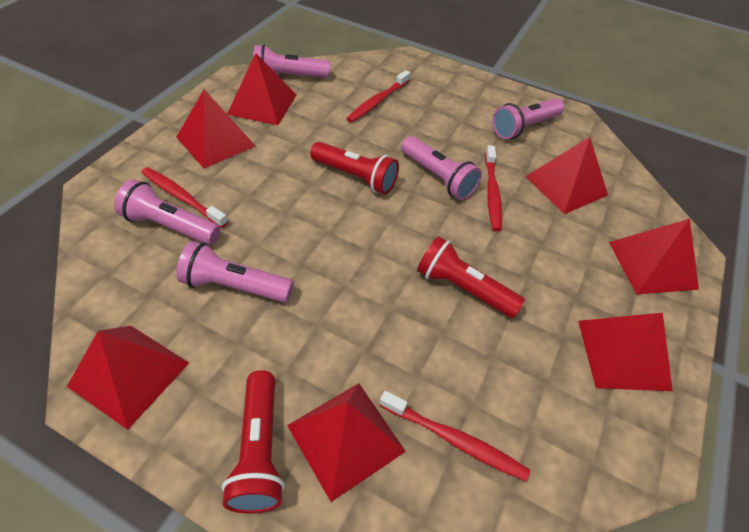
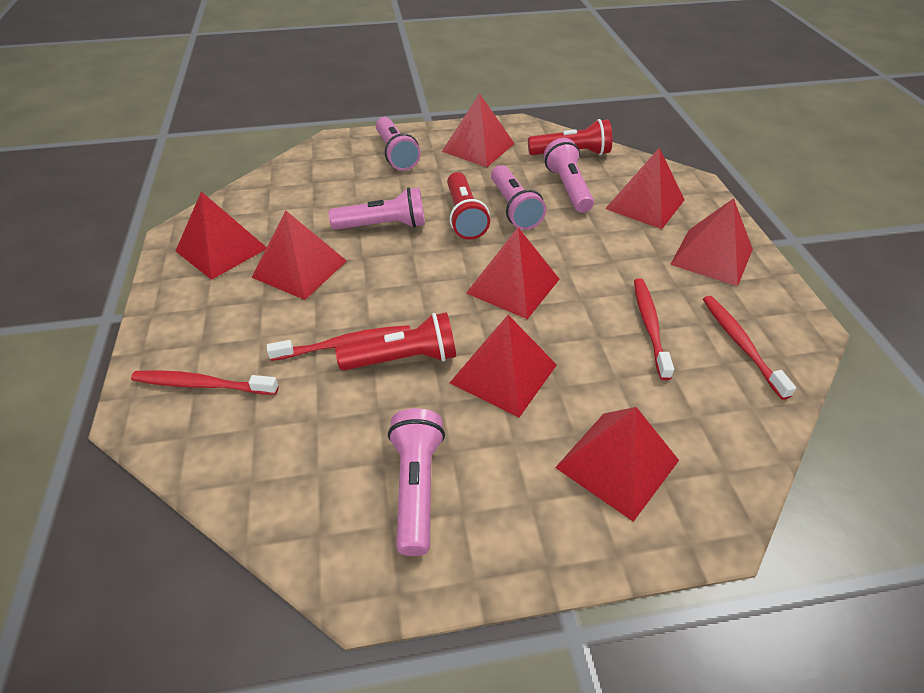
red pyramid: 7 -> 8

